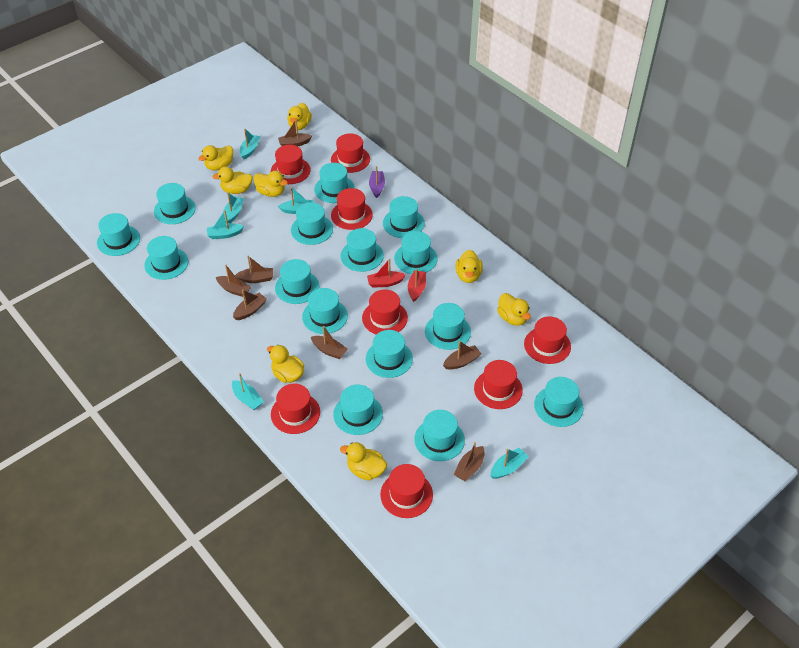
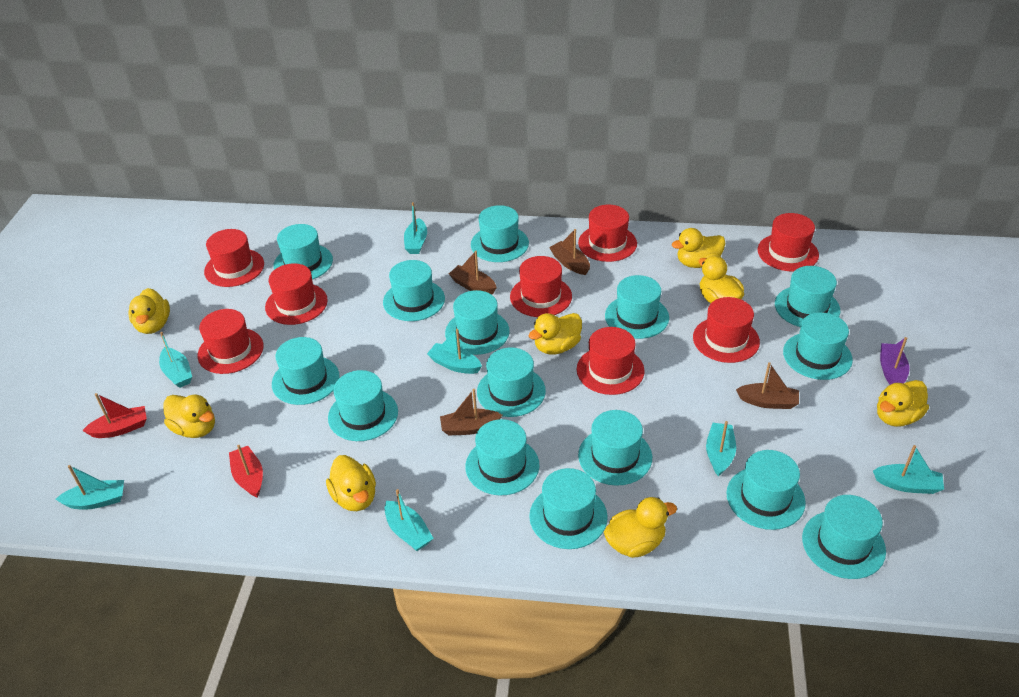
brown boat: 7 -> 4
turquoise boat: 6 -> 7

